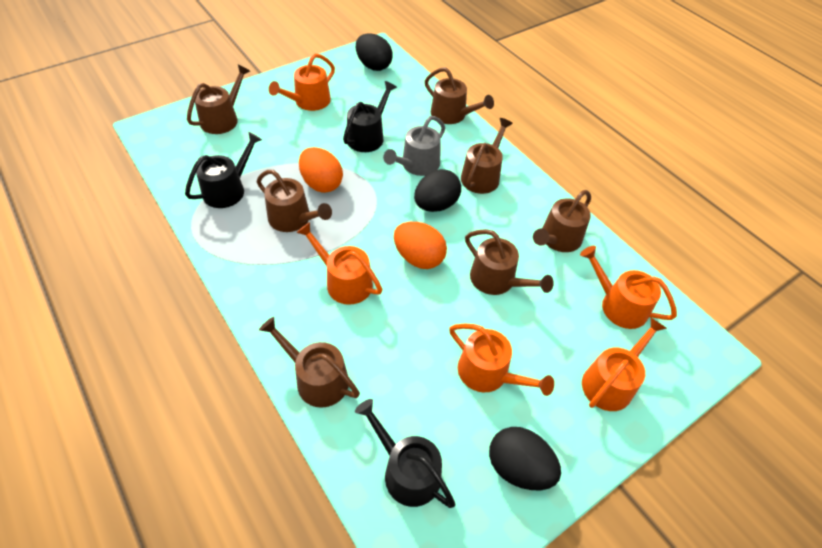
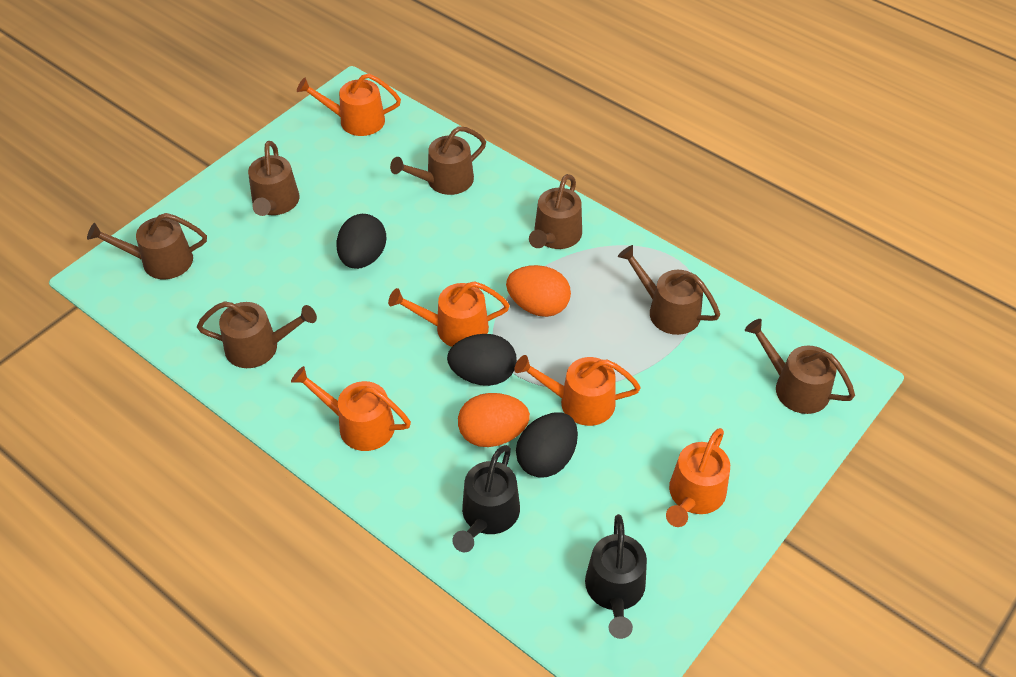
black watering can: 3 -> 2
grey watering can: 1 -> 0

